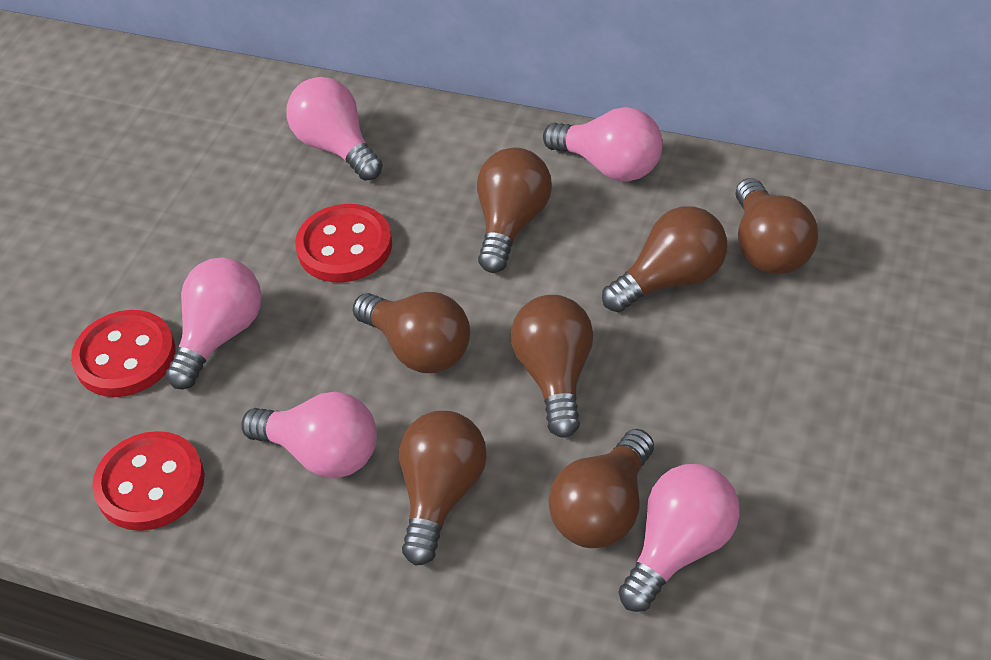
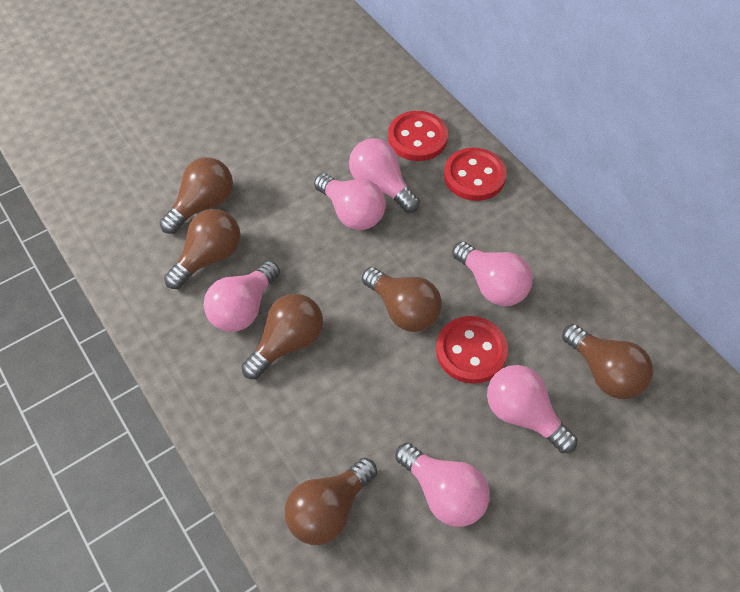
brown light bulb: 7 -> 6
pink light bulb: 5 -> 6

